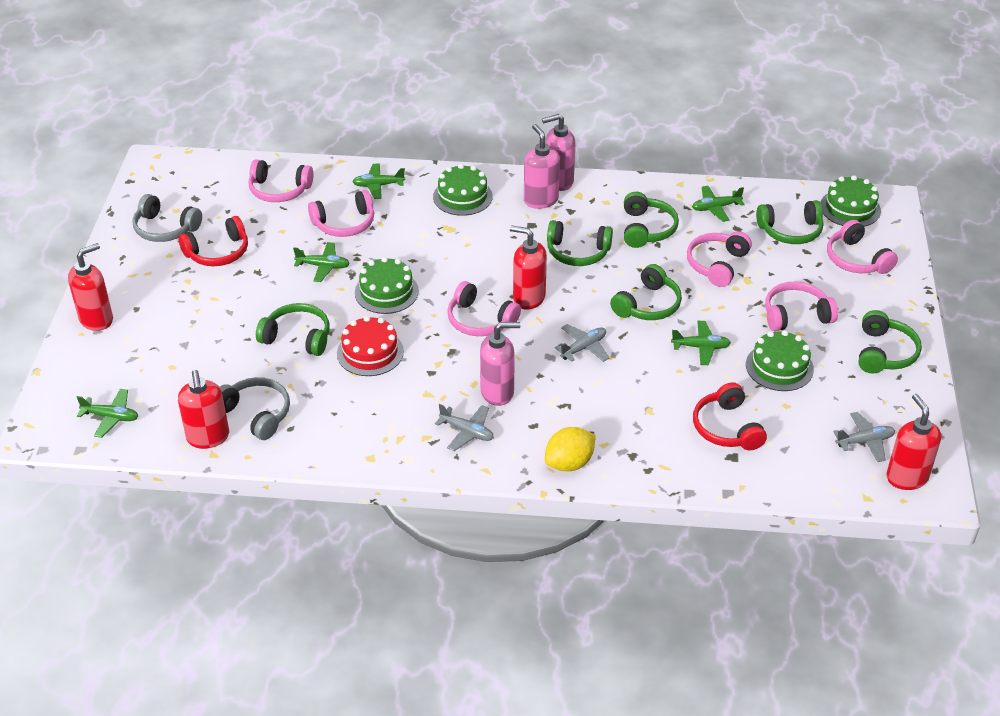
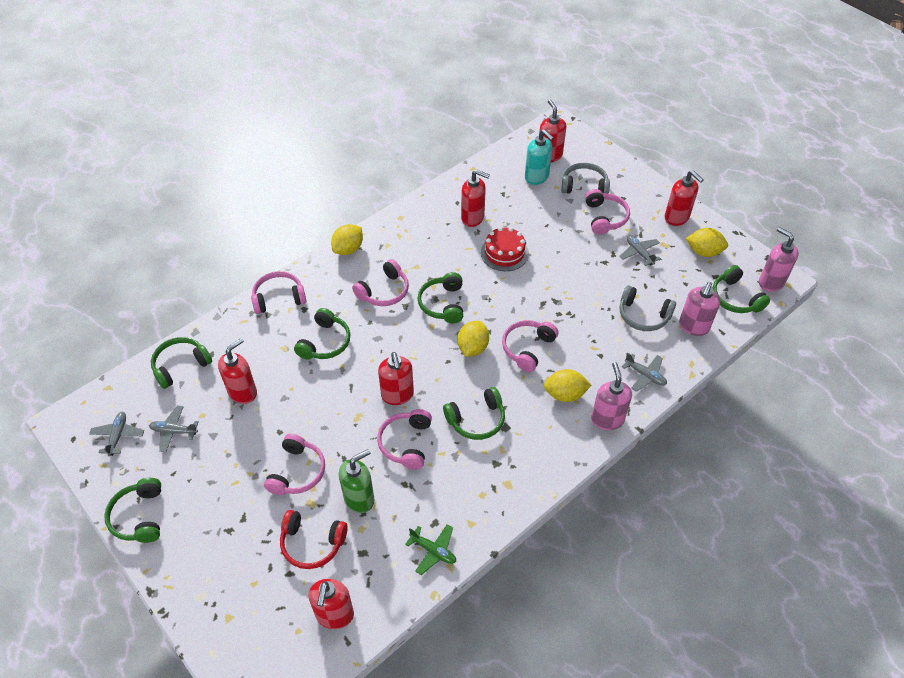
green cake: 4 -> 0
green plane: 5 -> 1
green soap dispenser: 0 -> 1
grey plane: 3 -> 4
red headphones: 2 -> 1
red soap dispenser: 4 -> 6
turquoise soap dispenser: 0 -> 1
yellow lemon: 1 -> 4

